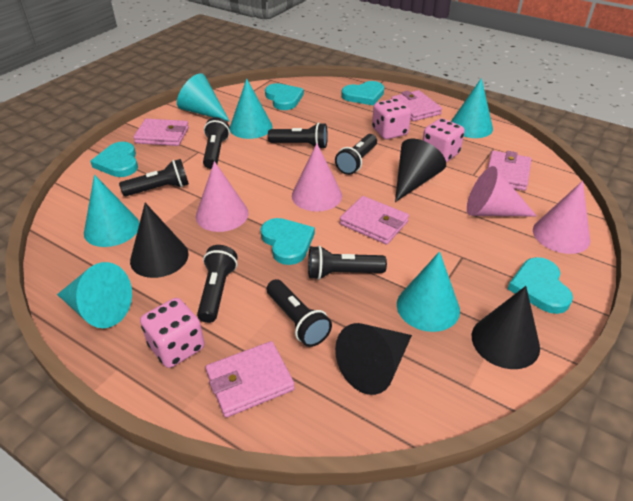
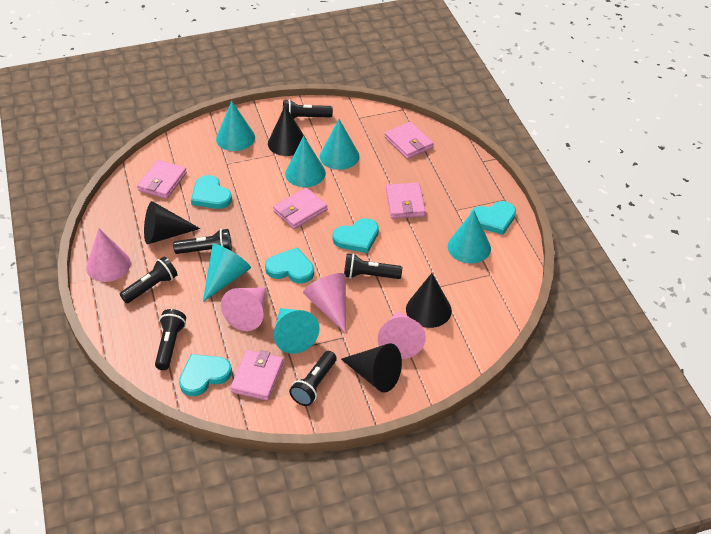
black flashlight: 7 -> 6
pink dice: 3 -> 0

